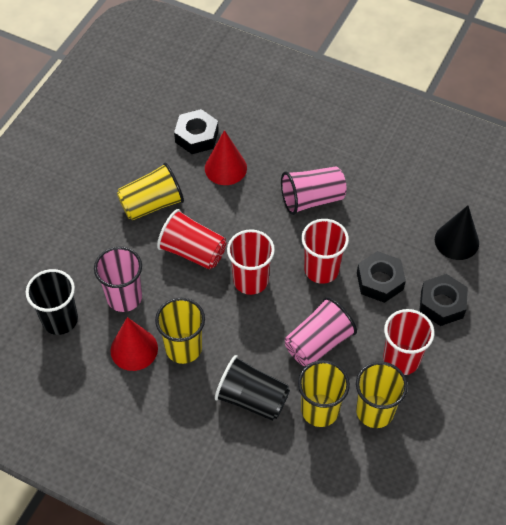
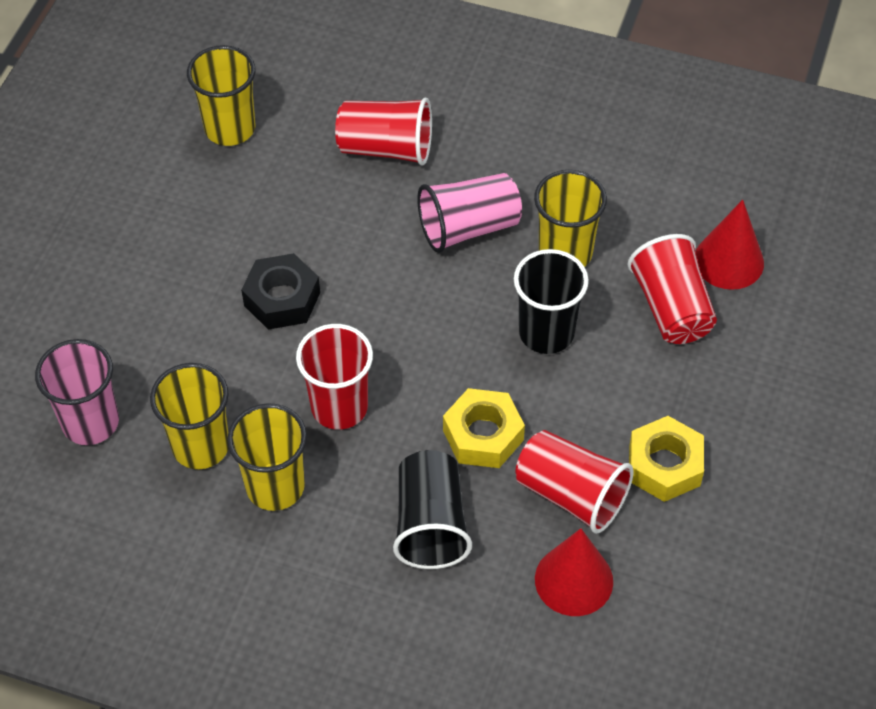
black cone: 1 -> 0
black nut: 3 -> 1
pink cup: 3 -> 2
yellow nut: 0 -> 2

